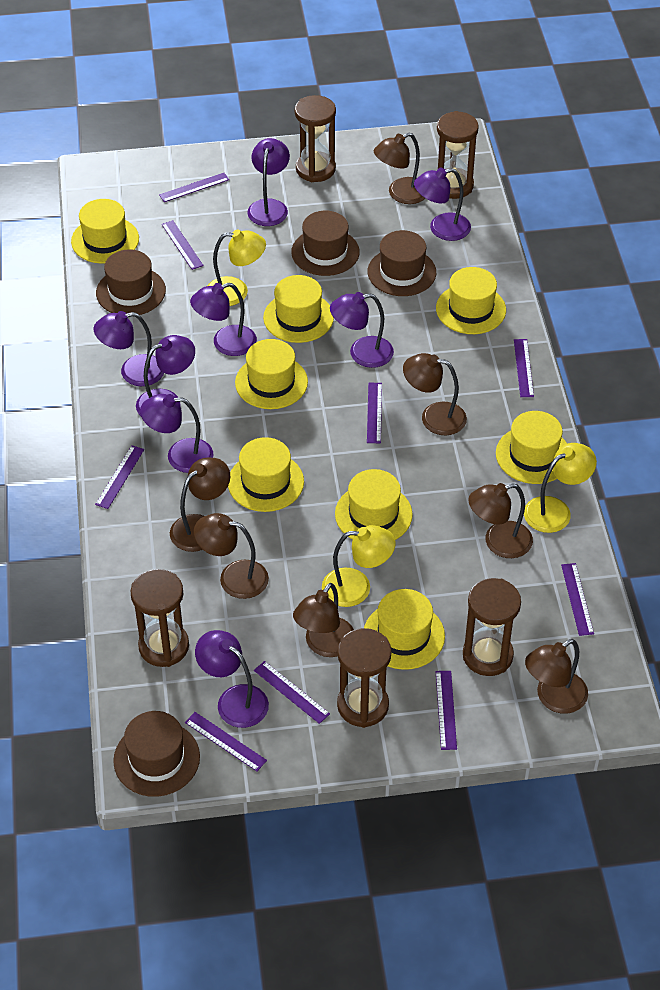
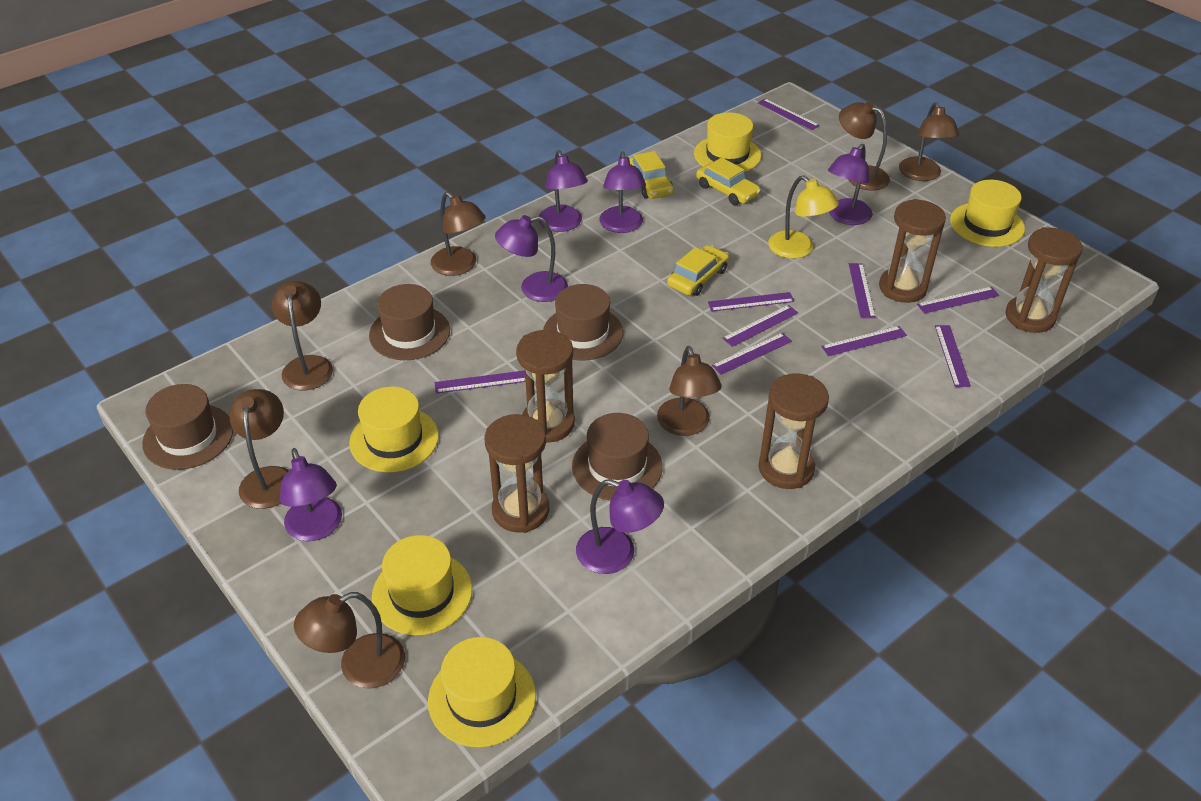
purple lamp: 8 -> 6
yellow car: 0 -> 3
yellow hat: 8 -> 5
yellow lamp: 3 -> 1

